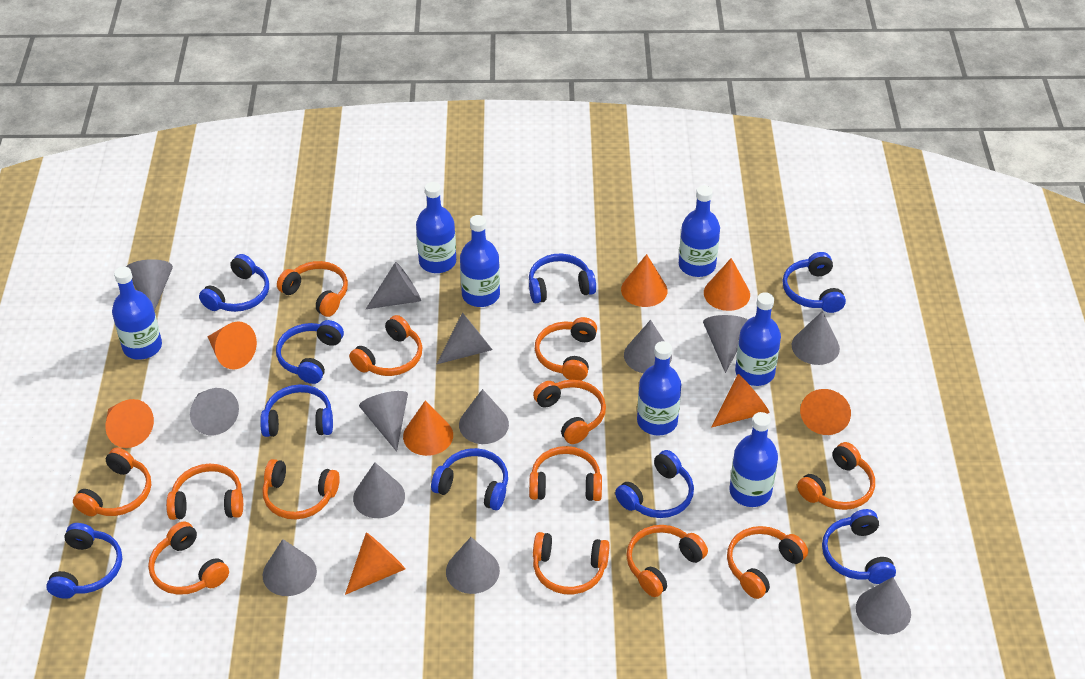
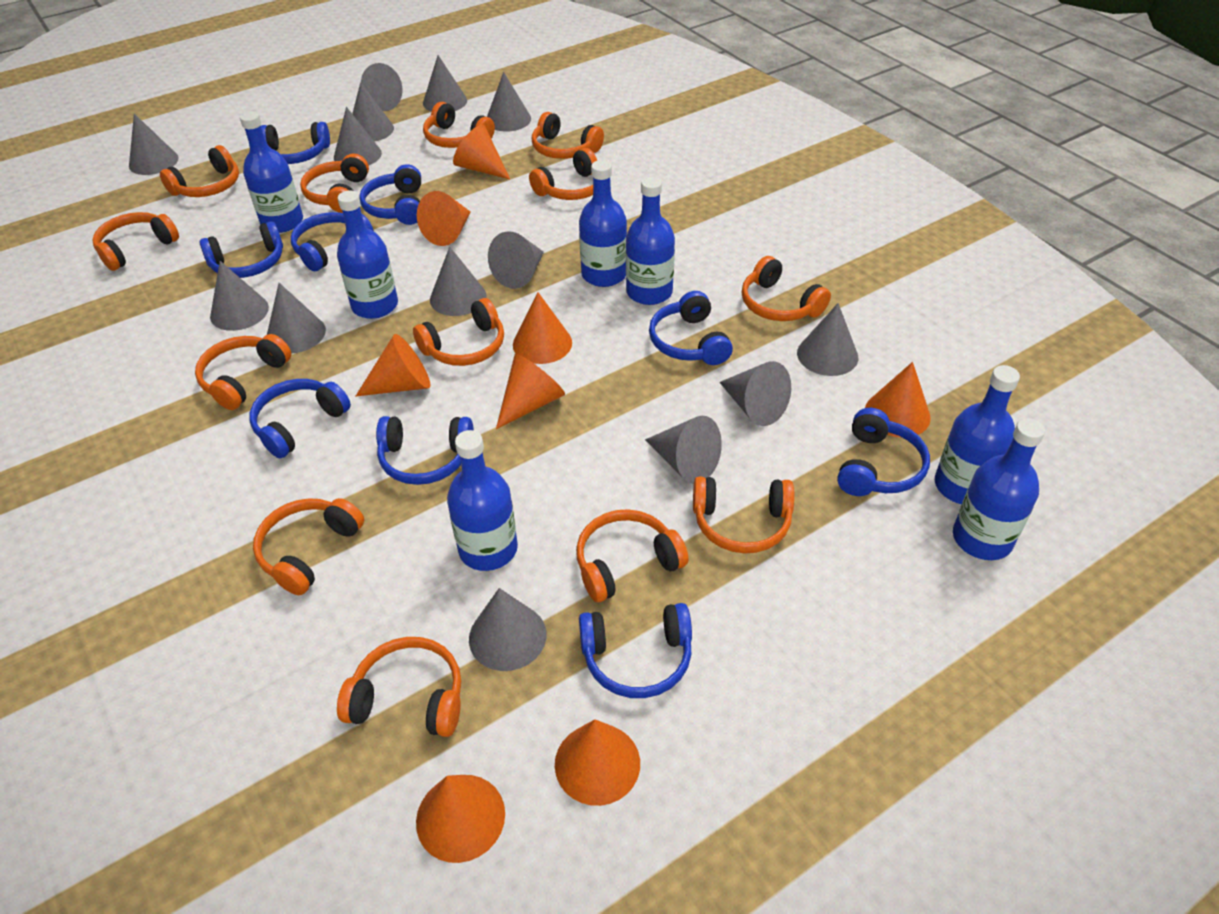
grey cone: 13 -> 14

